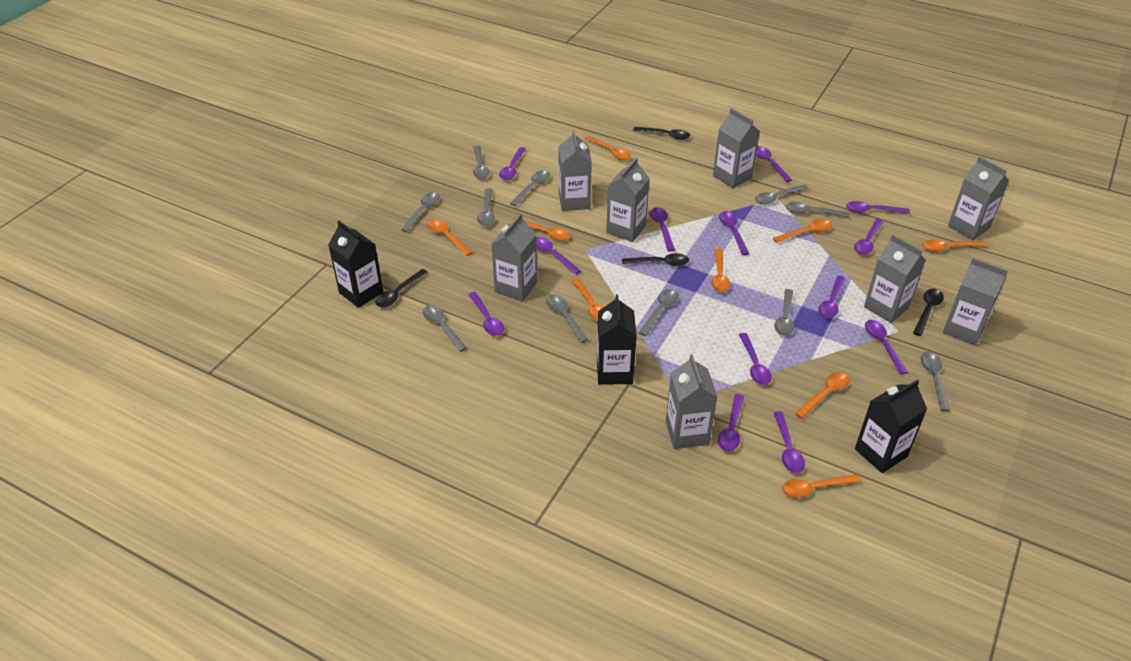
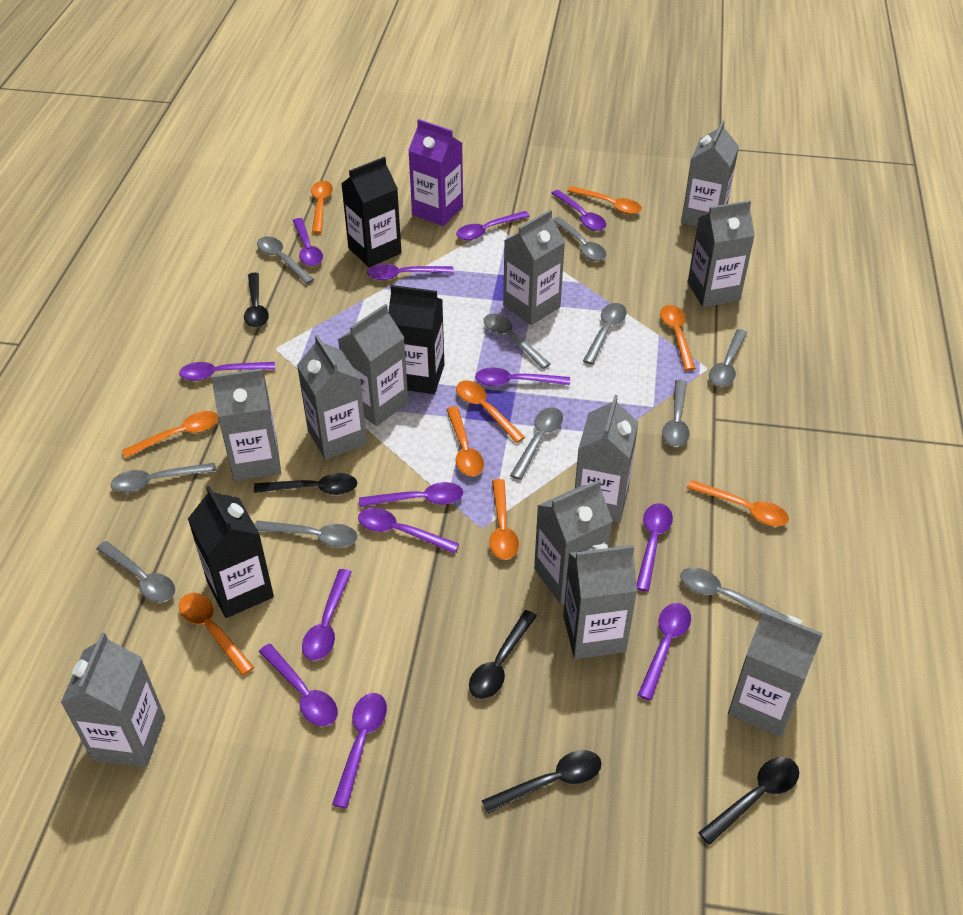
black spoon: 4 -> 5
grey carton: 8 -> 11
purple carton: 0 -> 1

